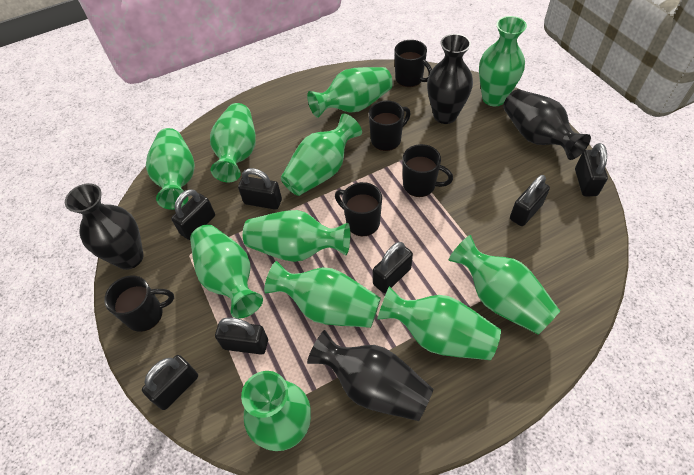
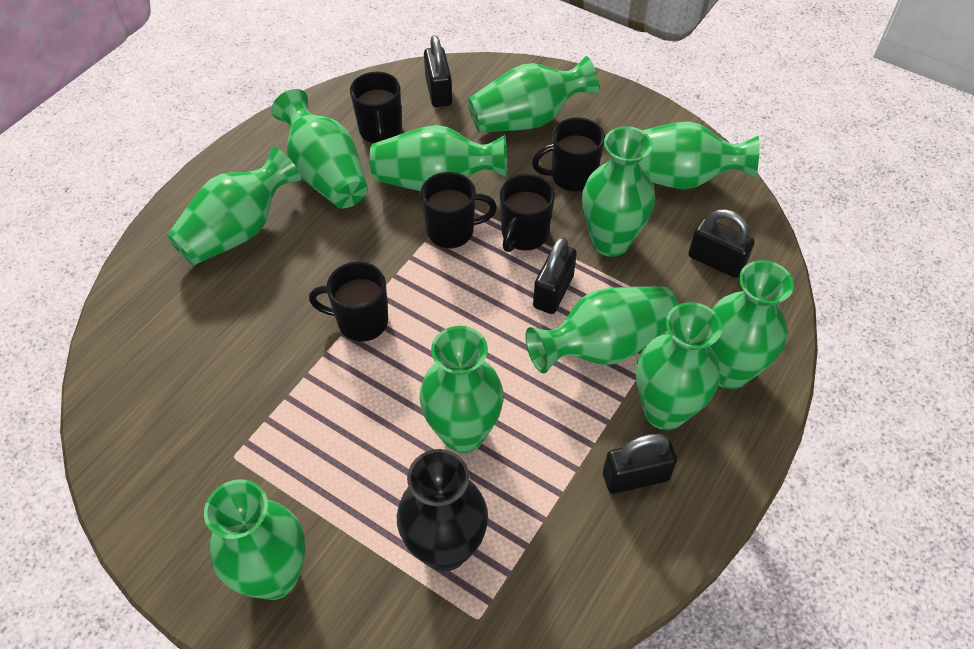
black padlock: 7 -> 4
black vase: 4 -> 1

